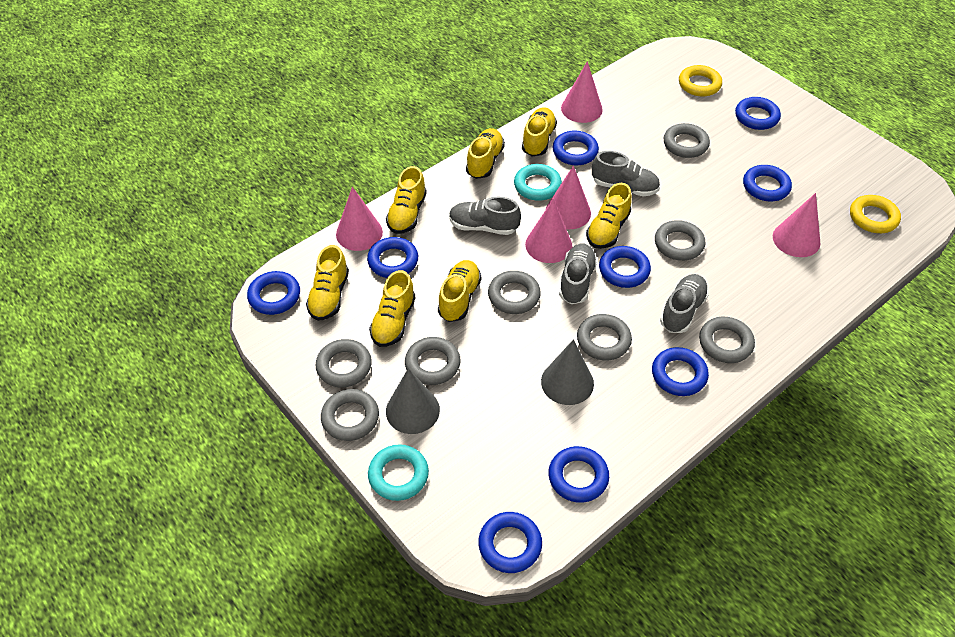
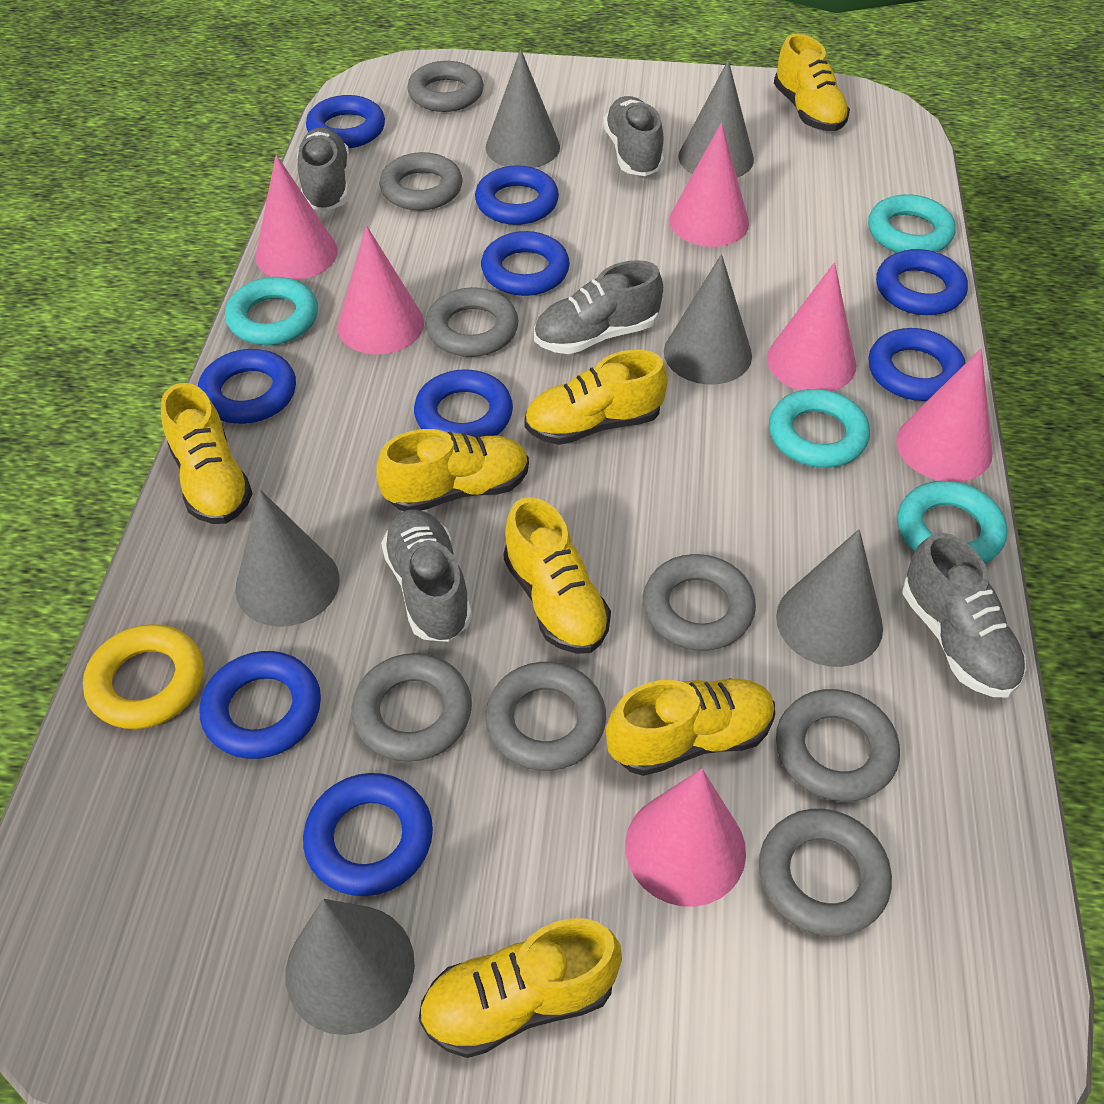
grey cone: 2 -> 6
grey shoe: 4 -> 5
pink cone: 5 -> 6
turquoise ring: 2 -> 4
yellow ring: 2 -> 1

